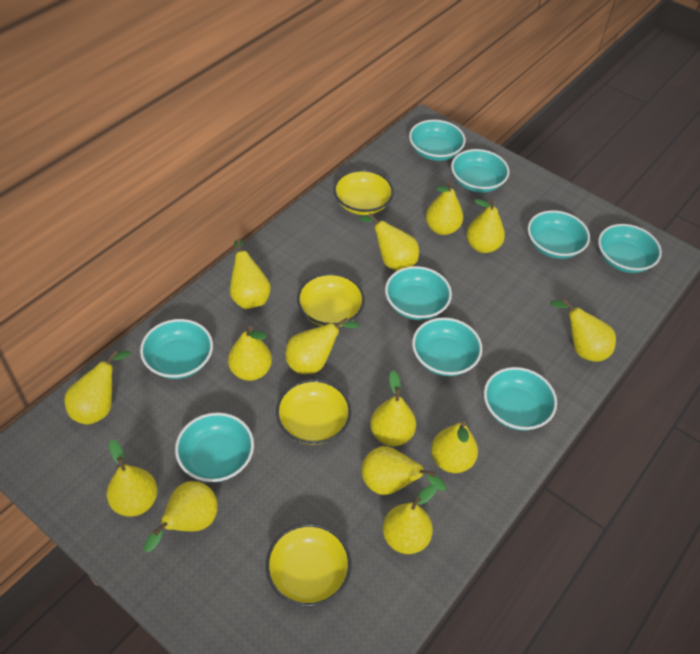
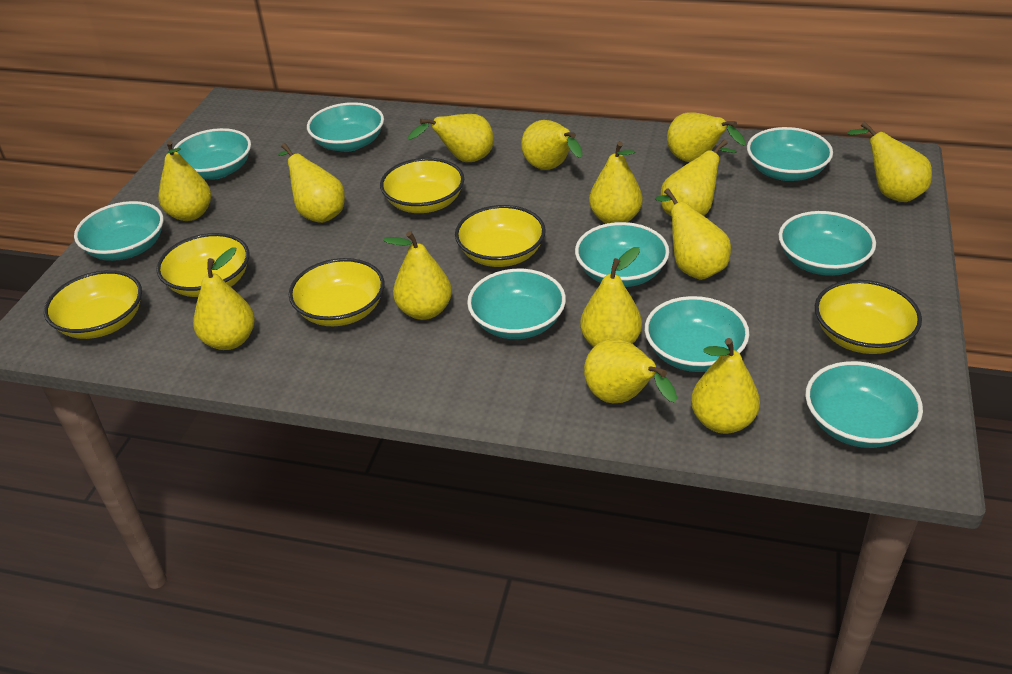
yellow bowl: 4 -> 6

